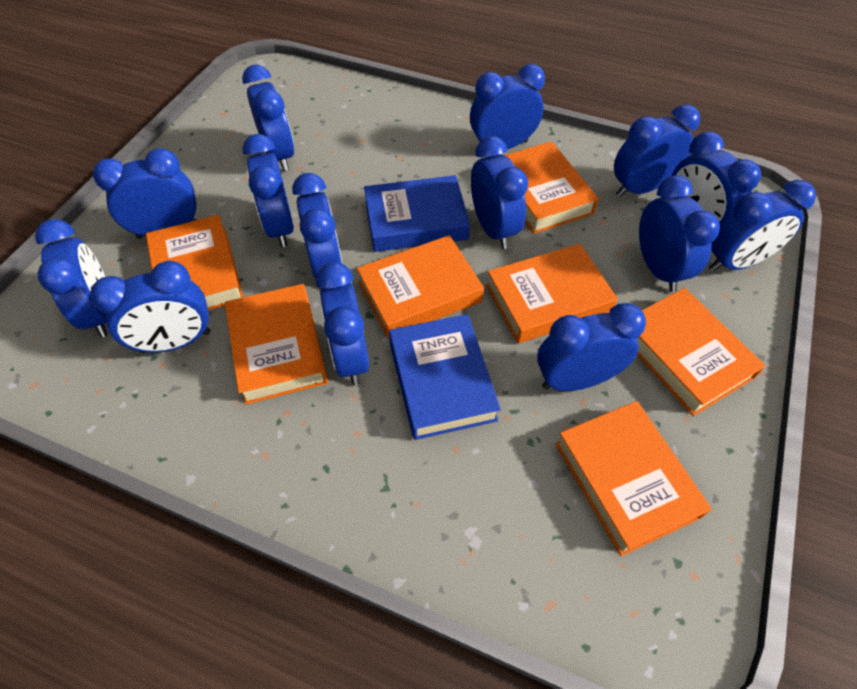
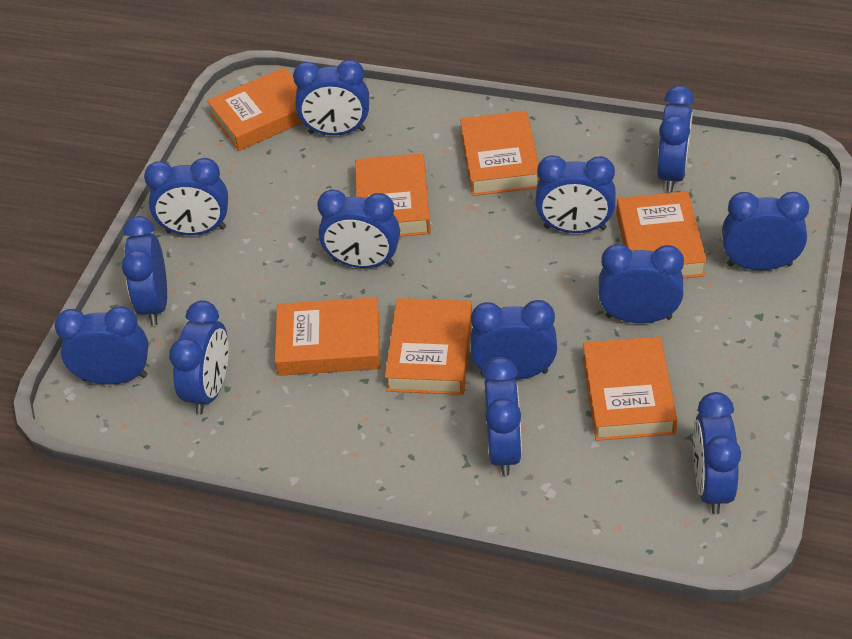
blue book: 2 -> 0
blue clock: 14 -> 13

